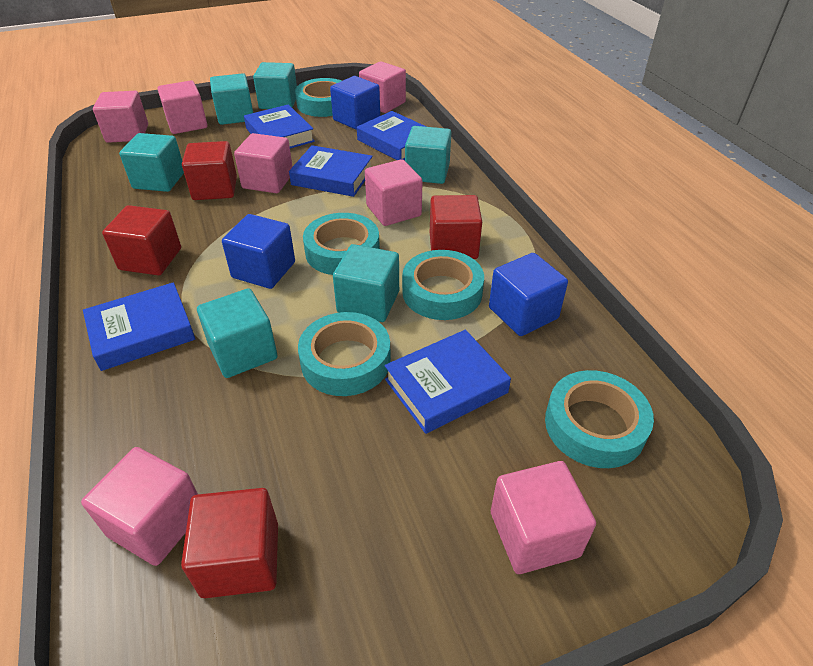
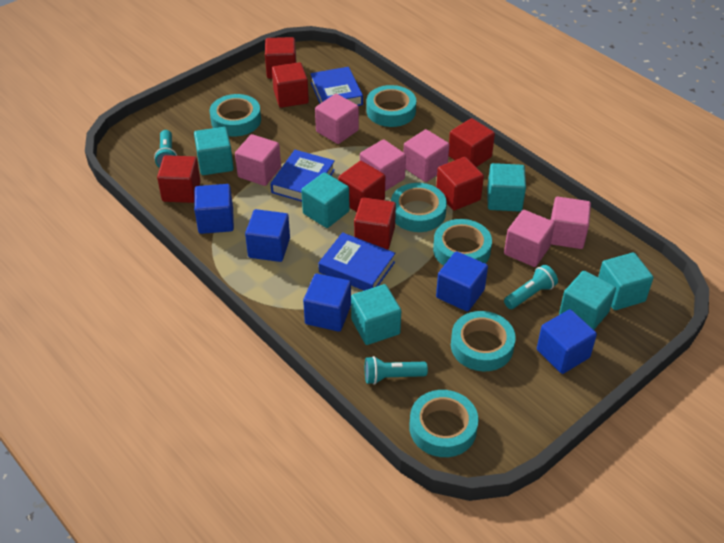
blue book: 5 -> 3
blue cube: 3 -> 5
pink cube: 7 -> 6
red cube: 4 -> 7
turquoise flashlight: 0 -> 3
turquoise tape: 5 -> 6

